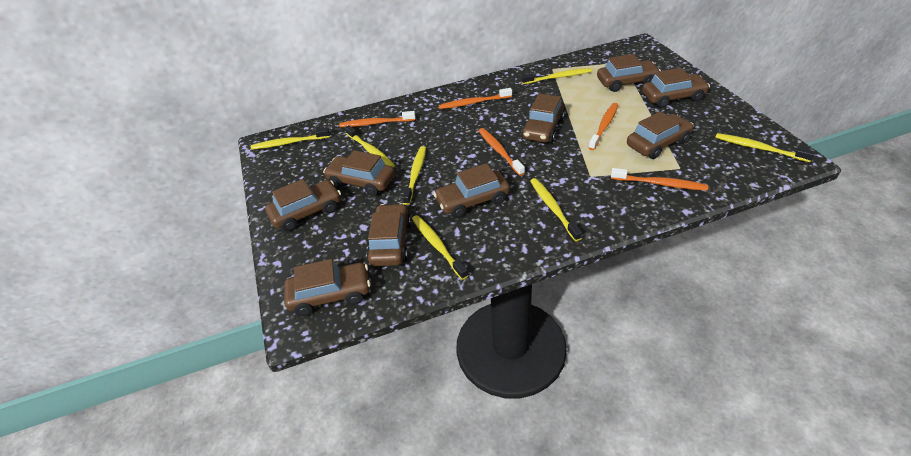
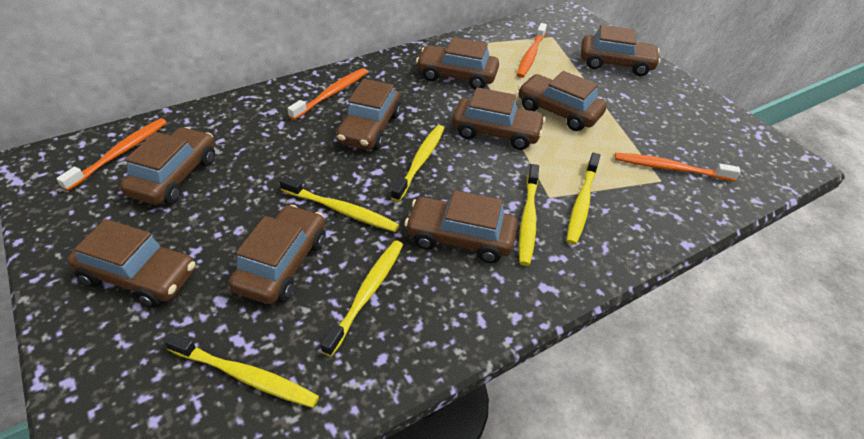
orange toothbrush: 5 -> 4
yellow toothbrush: 7 -> 6

